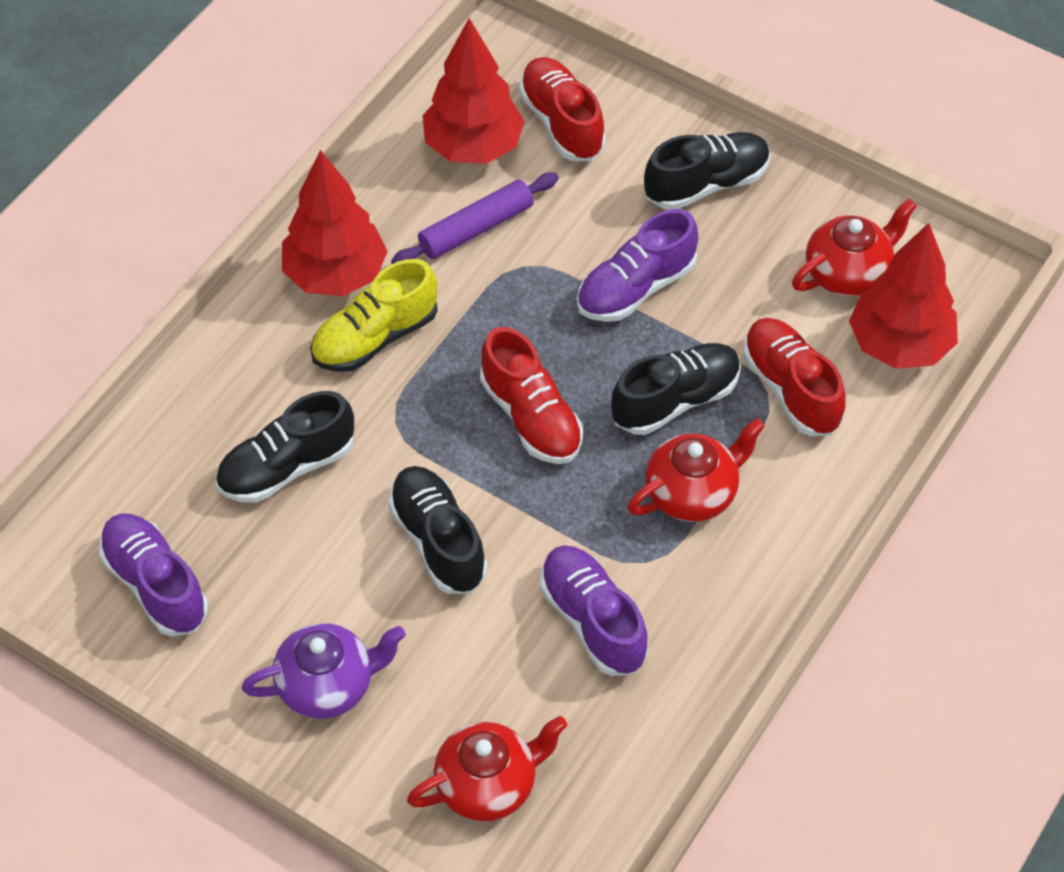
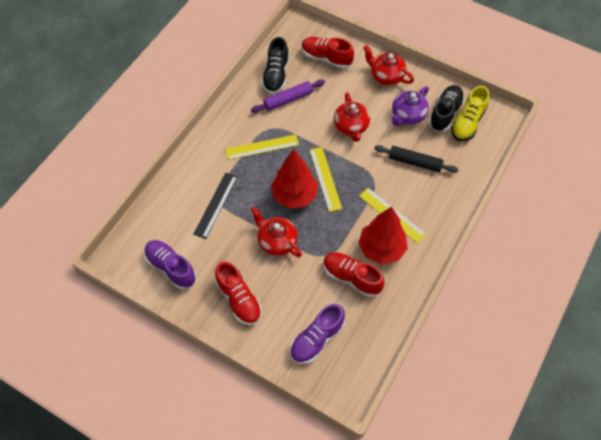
black rolling pin: 0 -> 1
black ruler: 0 -> 1
black shoe: 4 -> 2
purple shoe: 3 -> 2
red tree: 3 -> 2
yellow ruler: 0 -> 3

